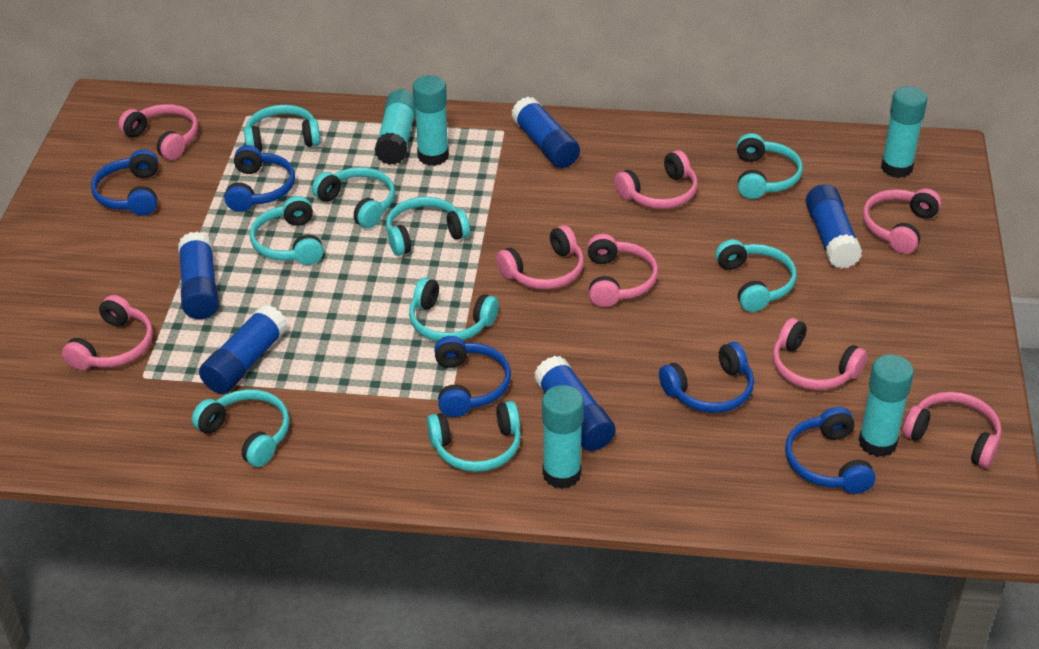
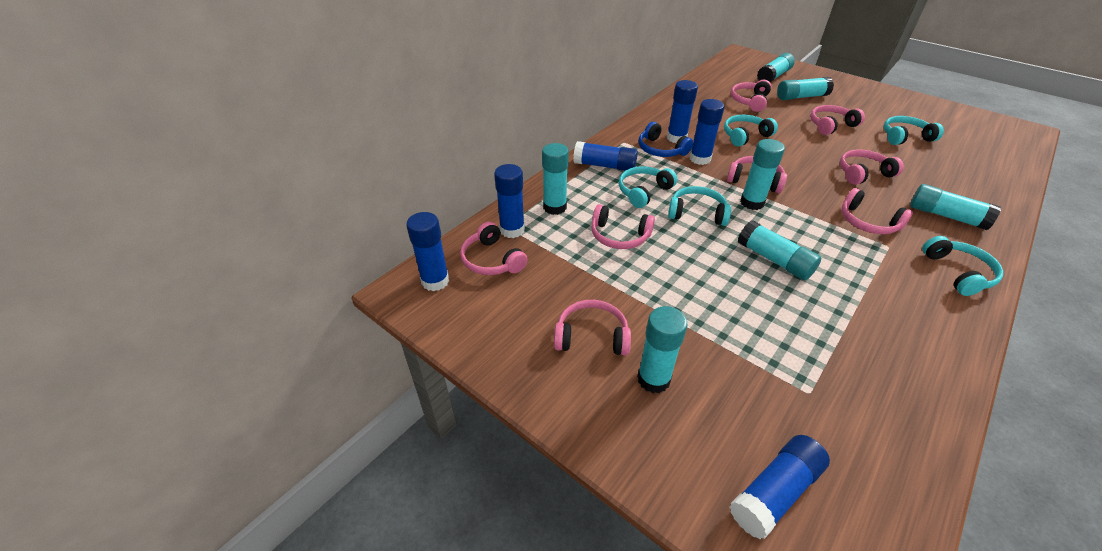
blue glue stick: 5 -> 6
blue headphones: 5 -> 1
turquoise glue stick: 5 -> 7
turquoise headphones: 9 -> 5

